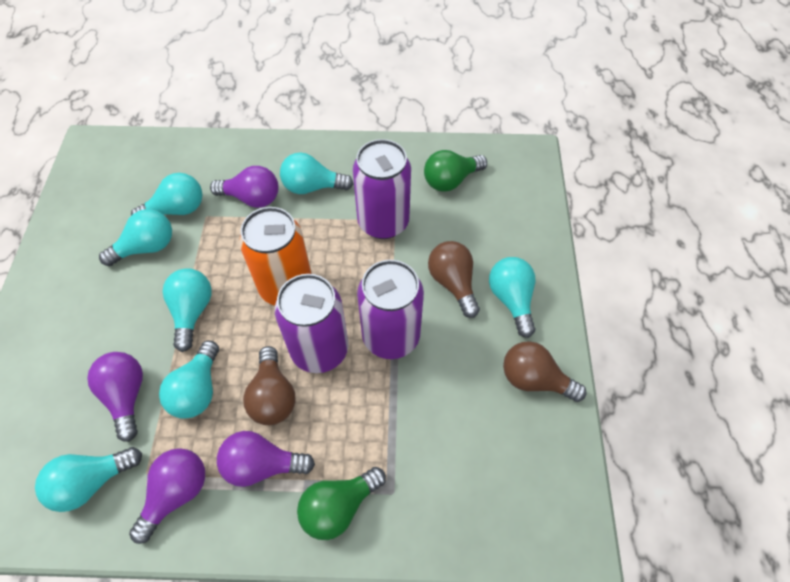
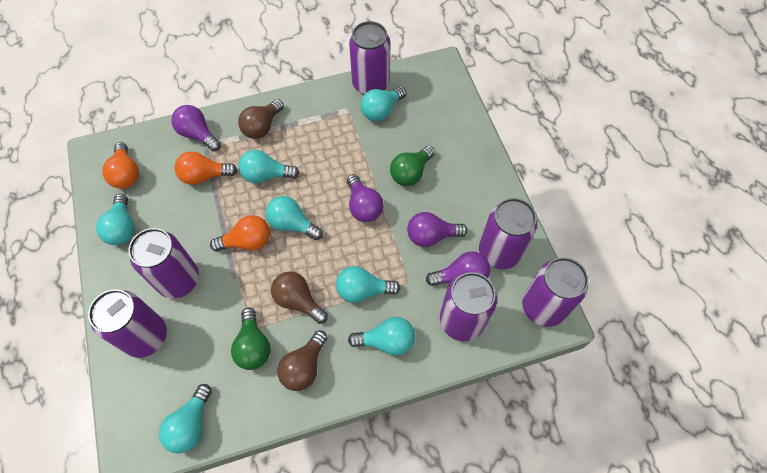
orange can: 1 -> 0
orange light bulb: 0 -> 3
purple can: 3 -> 6

